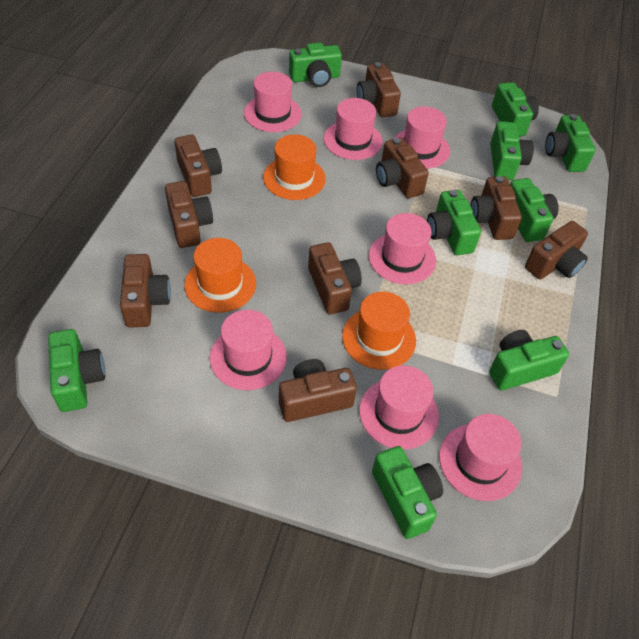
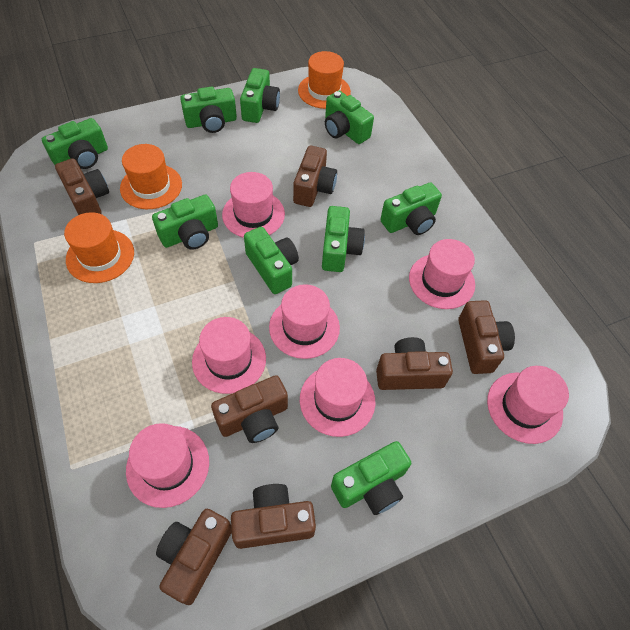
brown camera: 9 -> 7

